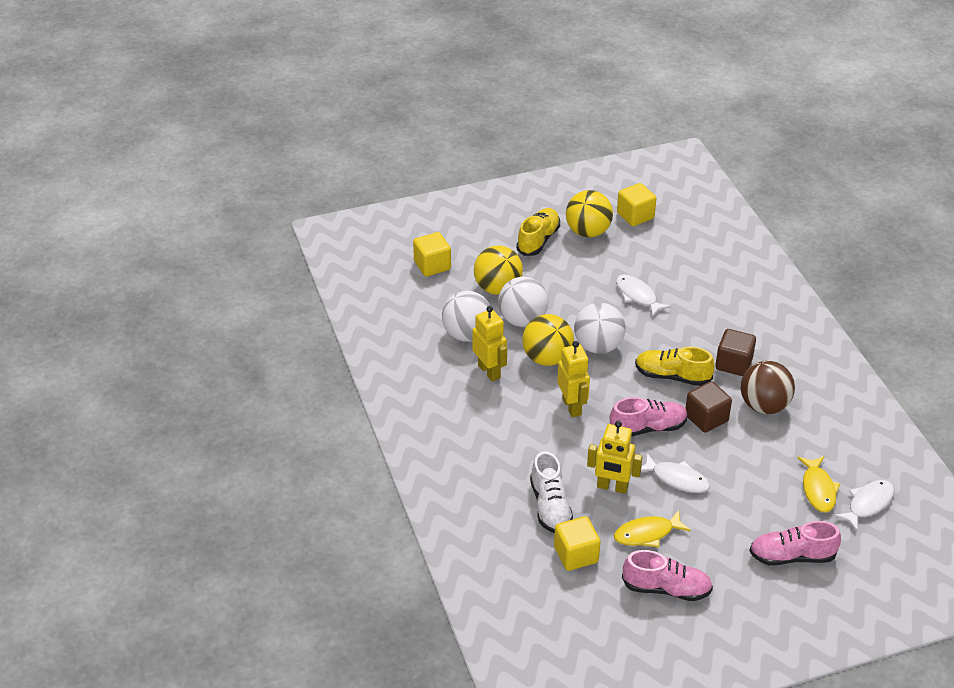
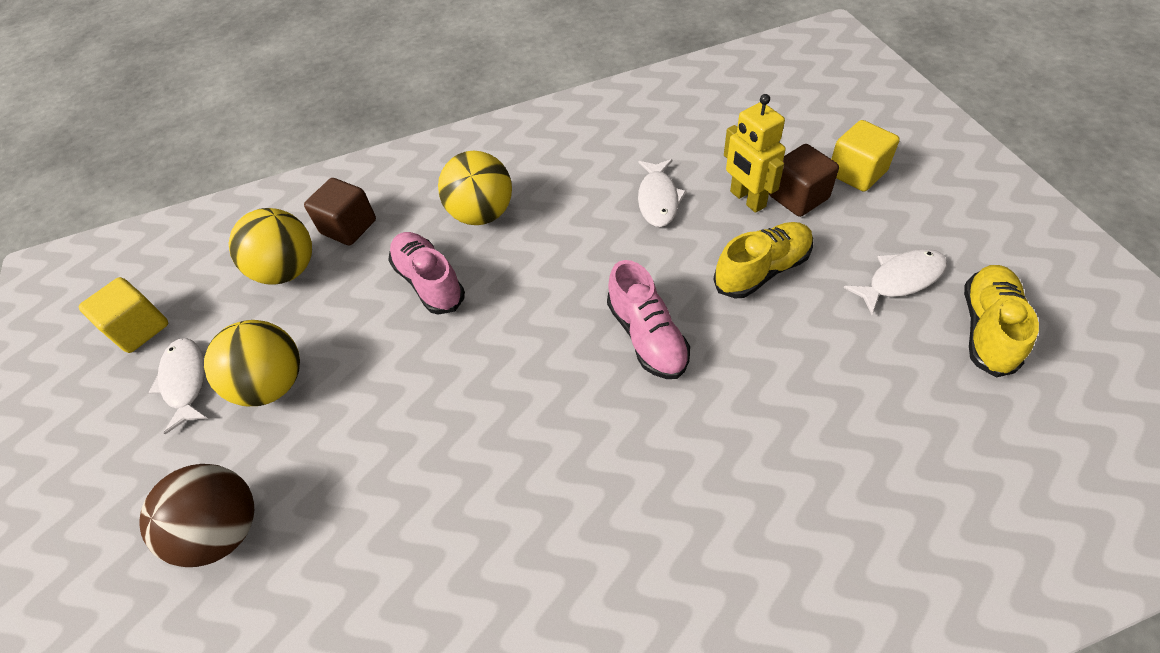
pink shoe: 3 -> 2
white ball: 3 -> 0
white shoe: 1 -> 0
yellow cube: 3 -> 2
yellow fish: 2 -> 0
yellow robot: 3 -> 1

